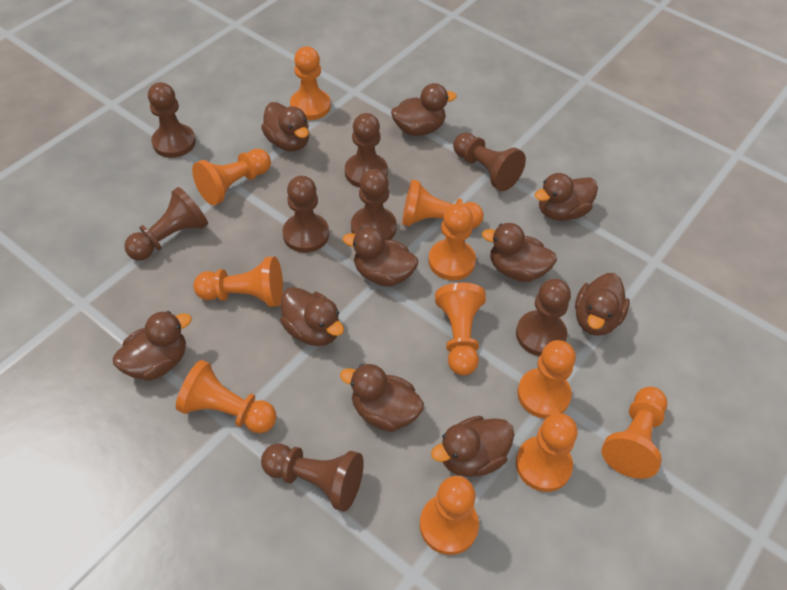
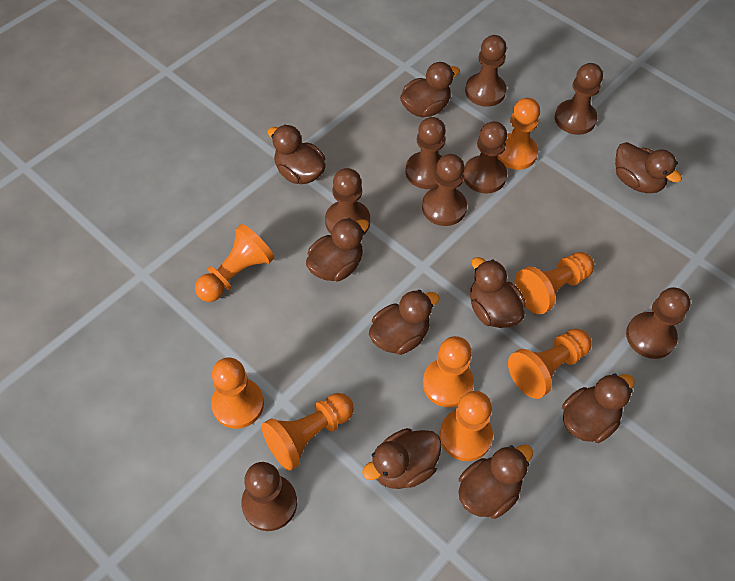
brown duck: 10 -> 9
orange pawn: 11 -> 8

